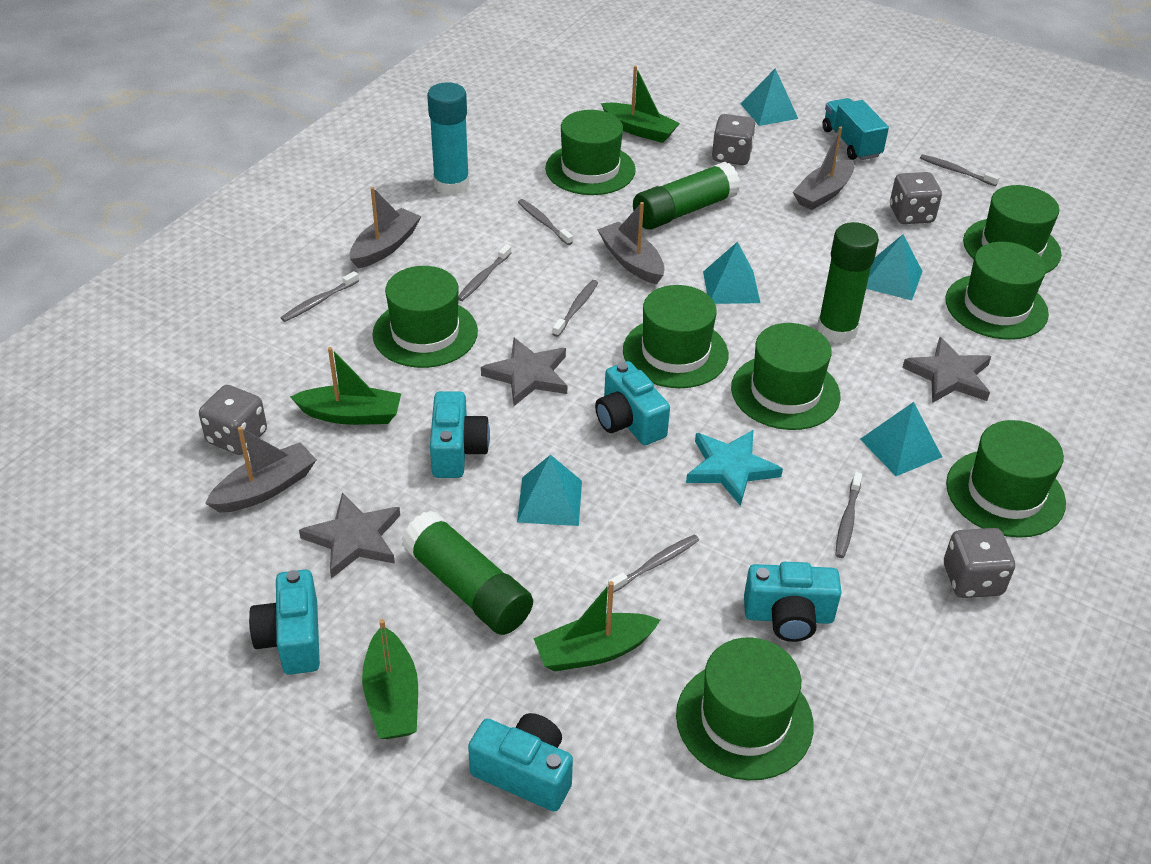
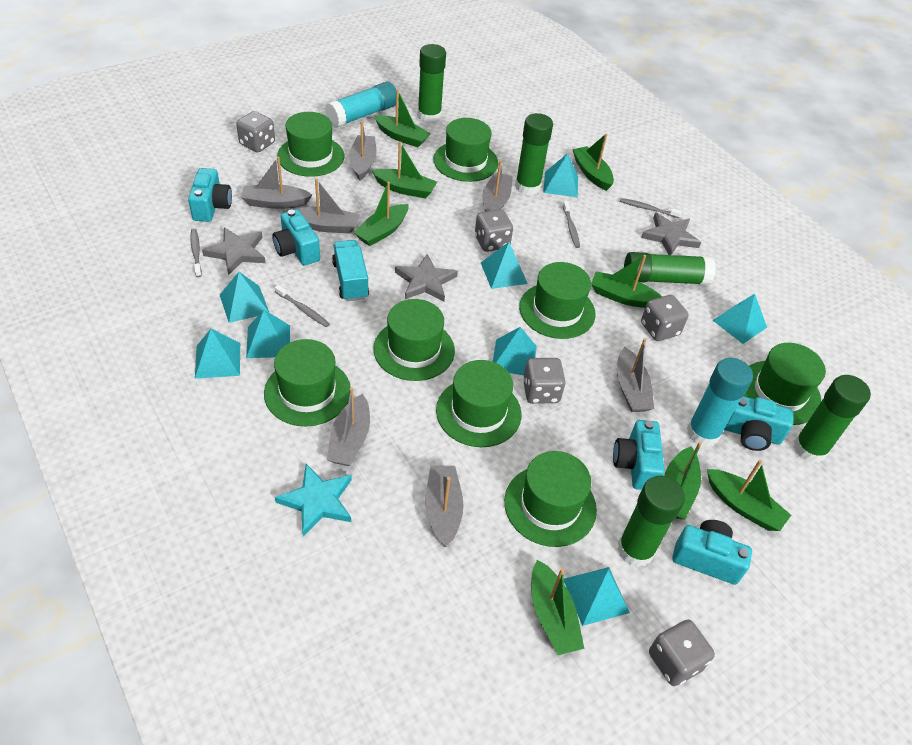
green boat: 4 -> 8
green glue stick: 3 -> 5
grey boat: 4 -> 7
grey dice: 4 -> 5
grey toothbrush: 7 -> 4
turquoise glue stick: 1 -> 2
turquoise pyramid: 5 -> 8

